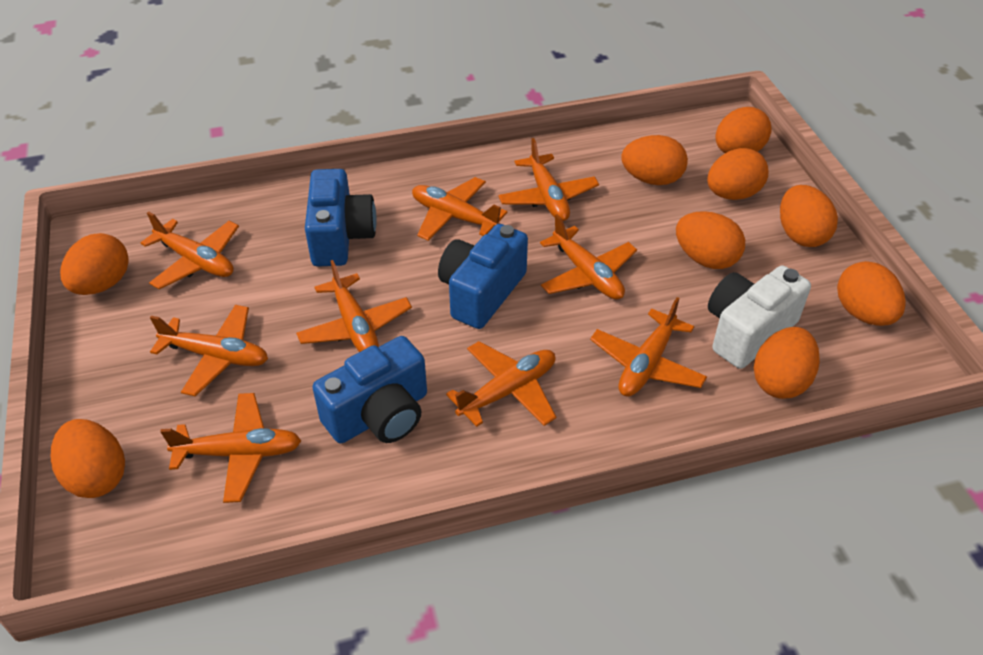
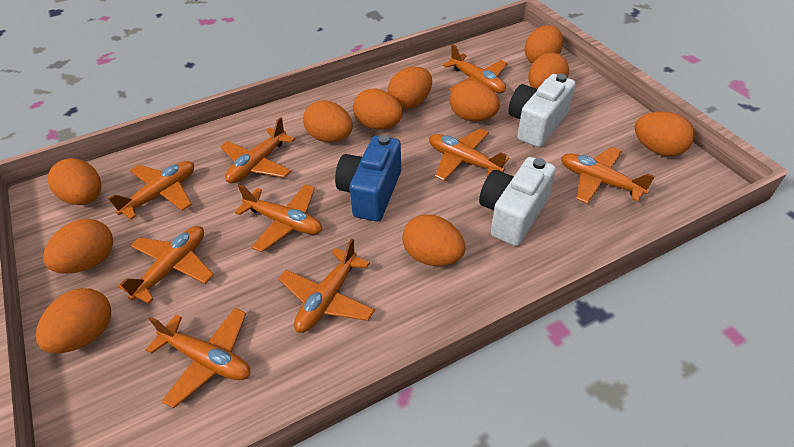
blue camera: 3 -> 1
orange egg: 9 -> 11
white camera: 1 -> 2

